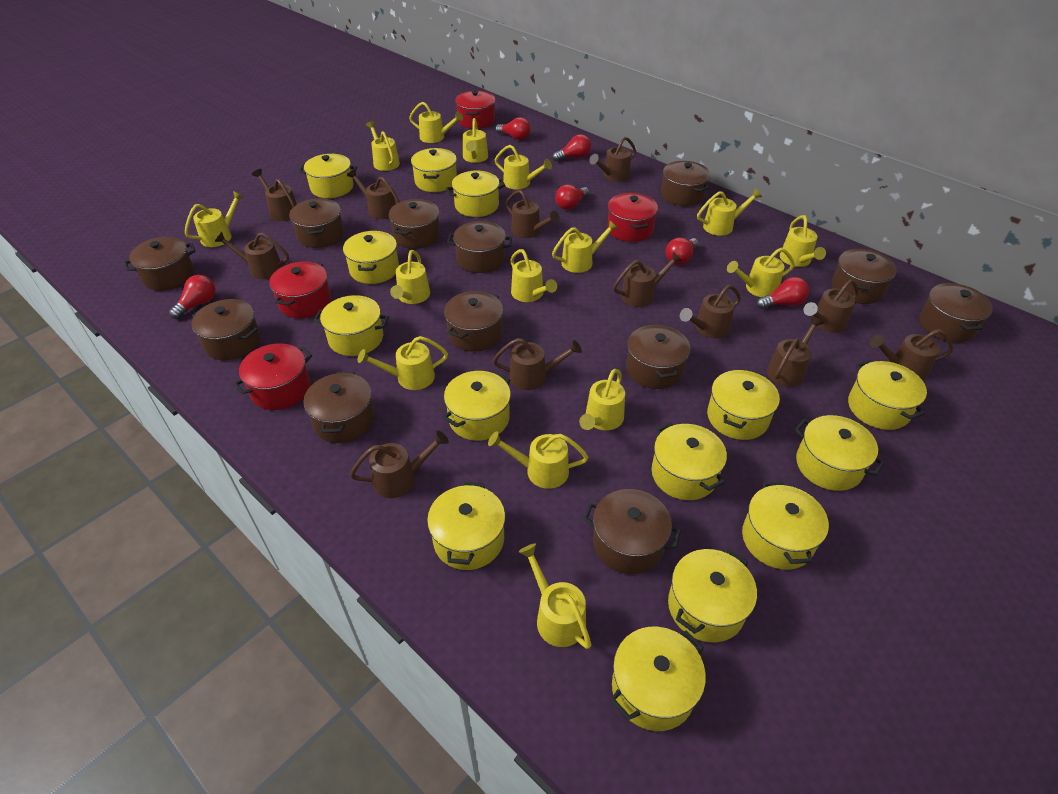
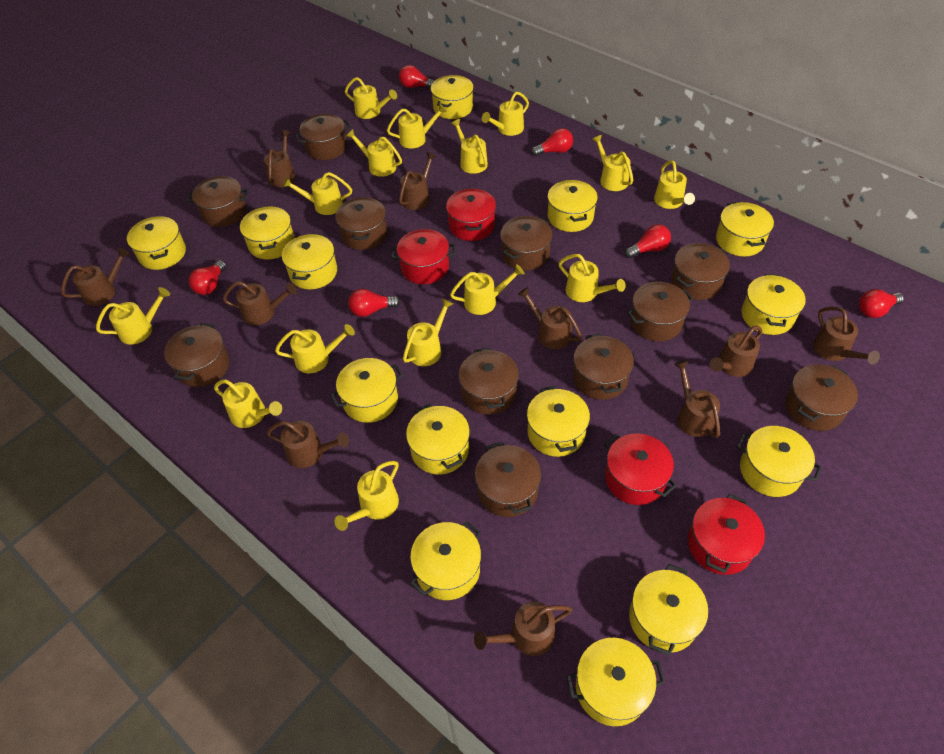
brown pot: 12 -> 11
brown watering can: 12 -> 10

